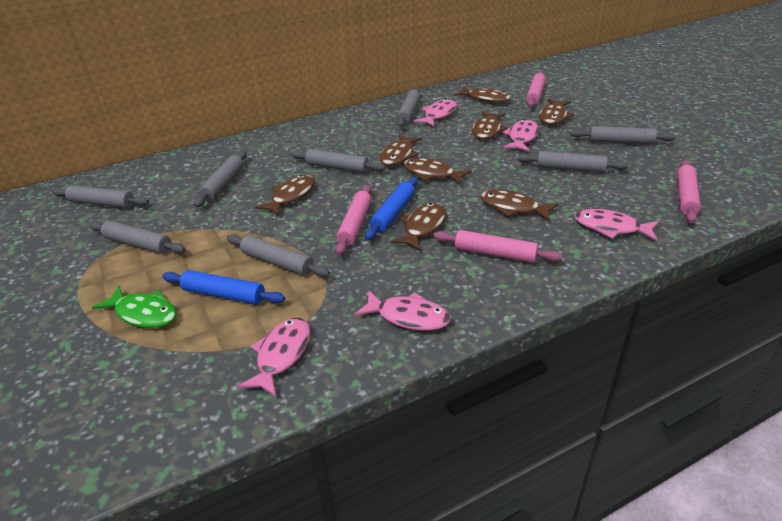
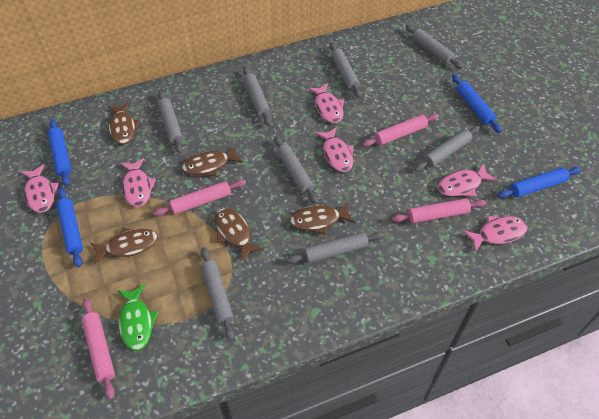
blue rolling pin: 2 -> 4
brown fish: 8 -> 5
pink fish: 5 -> 6

